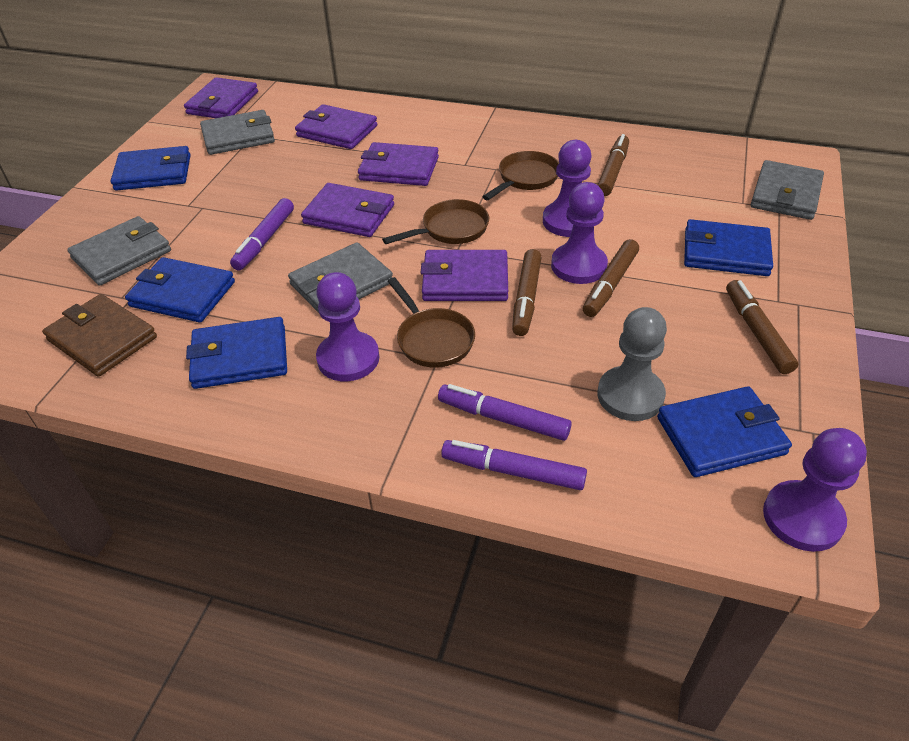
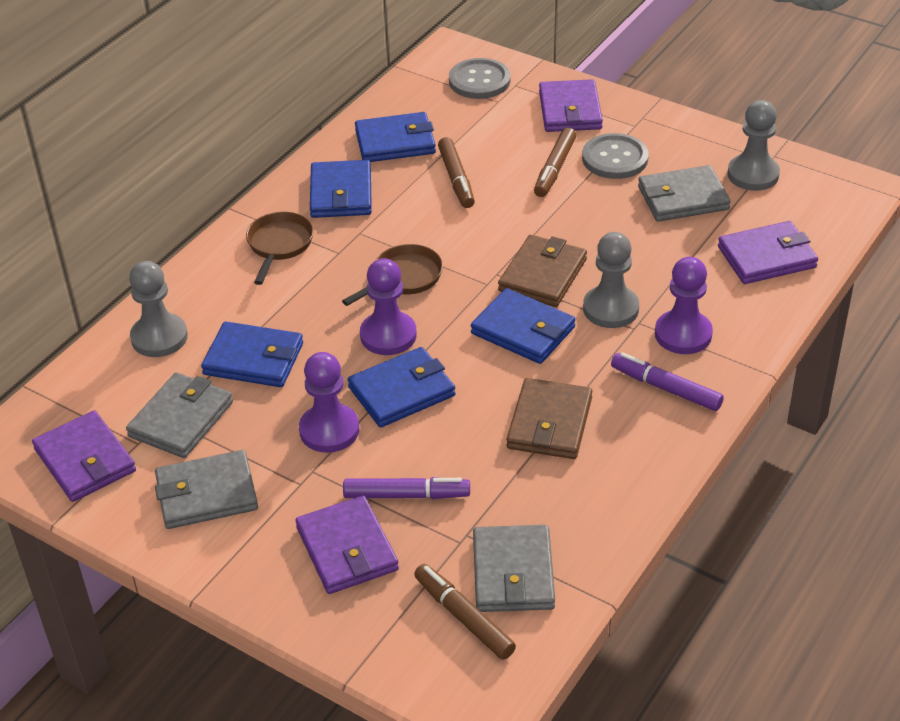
brown marker: 4 -> 3
brown pan: 3 -> 2
brown wallet: 1 -> 2
grey button: 0 -> 2
grey pawn: 1 -> 3
purple marker: 3 -> 2
purple pawn: 4 -> 3
purple wallet: 5 -> 4

